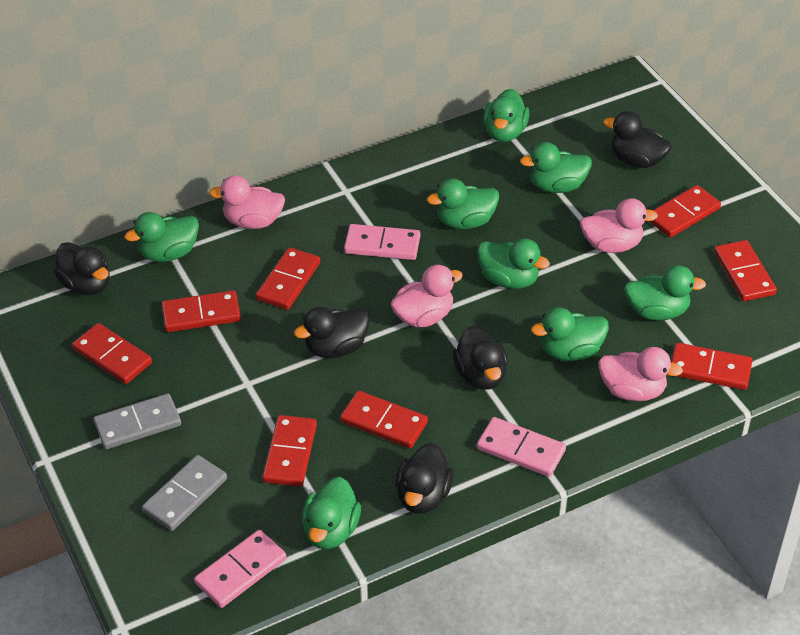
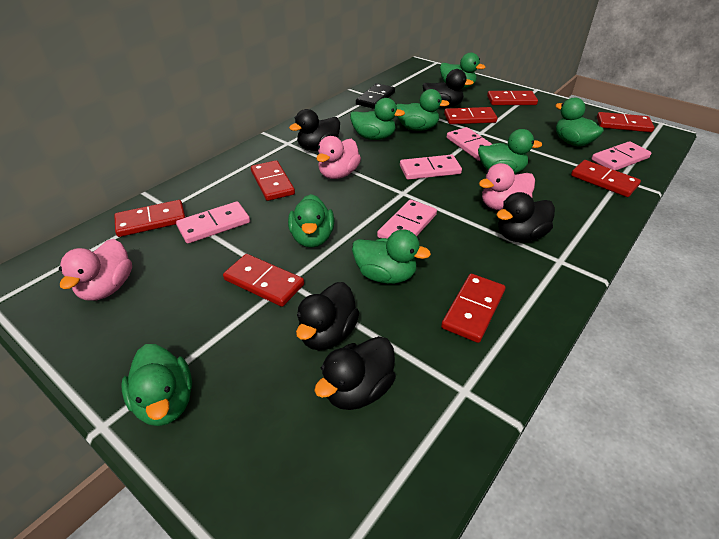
black domino: 0 -> 1
grey domino: 2 -> 0
pink domino: 3 -> 5
pink duck: 4 -> 3

